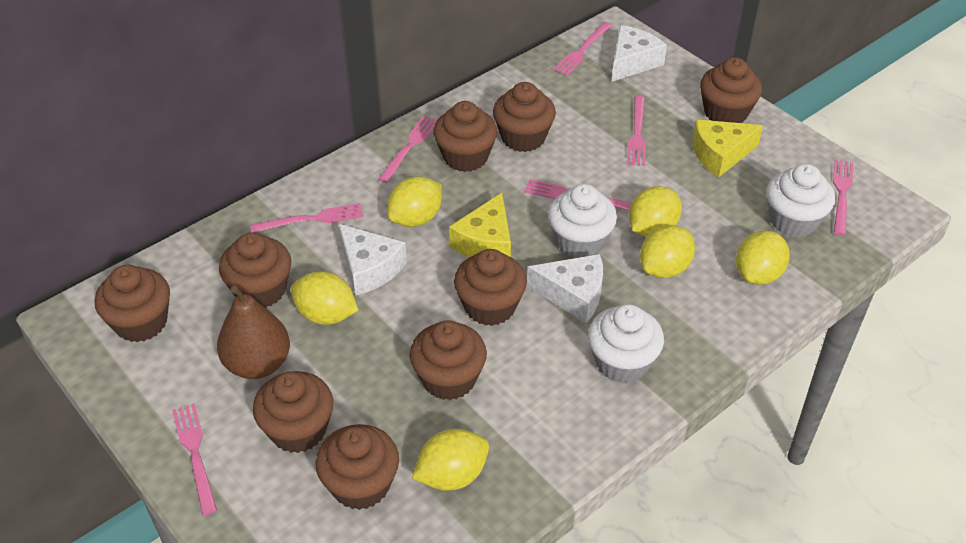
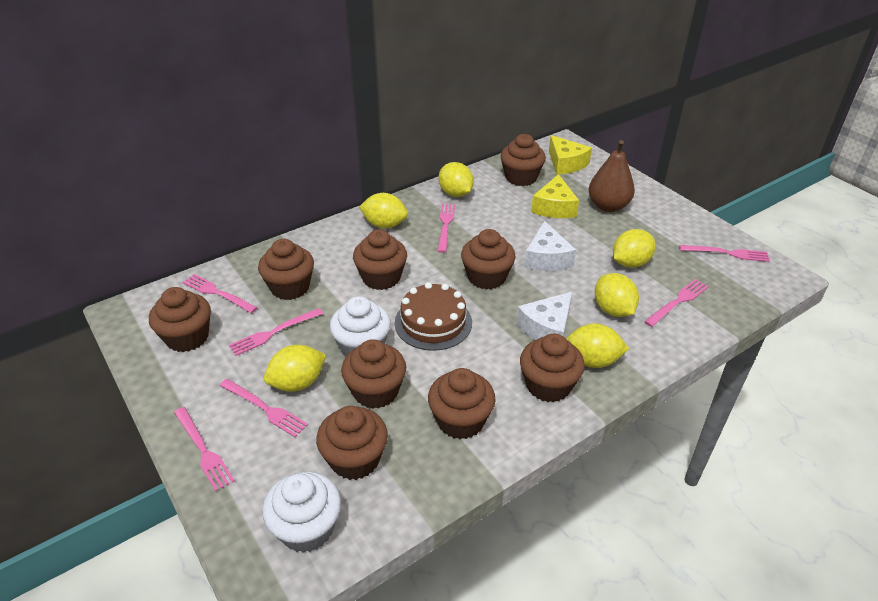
brown cake: 0 -> 1
white cheese: 3 -> 2
white cupcake: 3 -> 2

